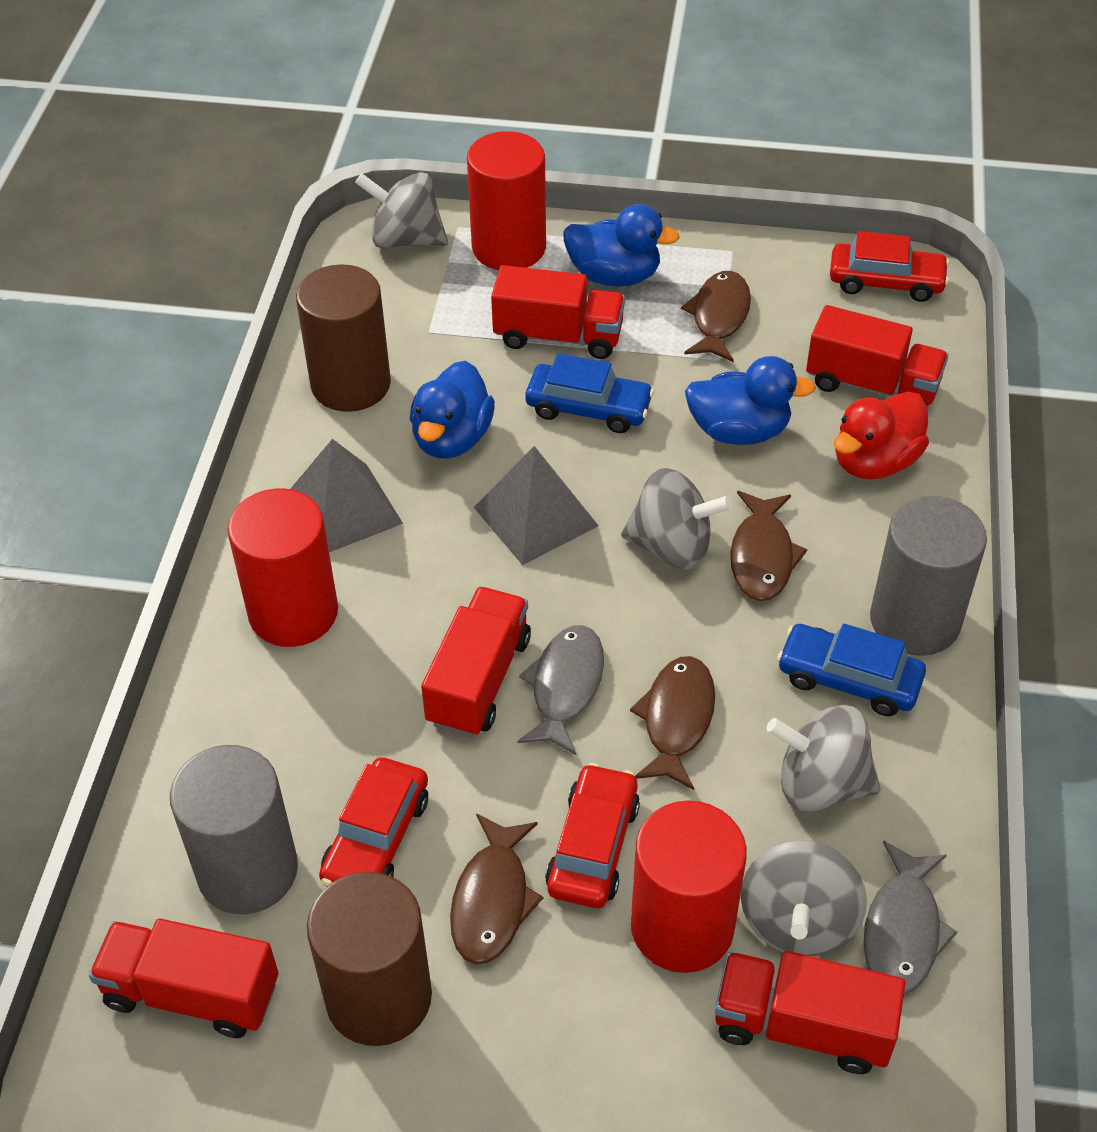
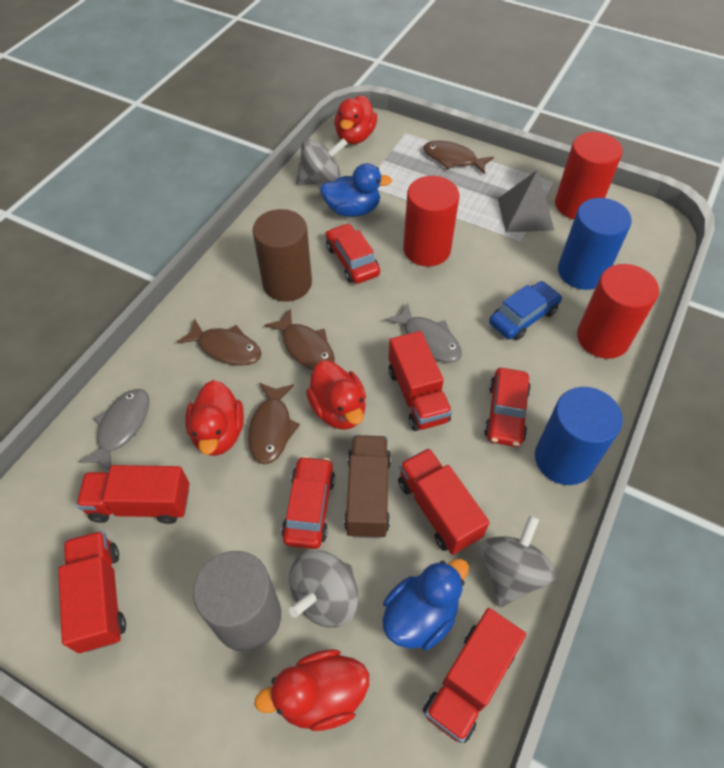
blue car: 2 -> 1
blue cylinder: 0 -> 2
blue duck: 3 -> 2
brown cylinder: 2 -> 1
brown truck: 0 -> 1
grey cylinder: 2 -> 1
grey pyramid: 2 -> 1
grey spinning top: 4 -> 3
red duck: 1 -> 4

